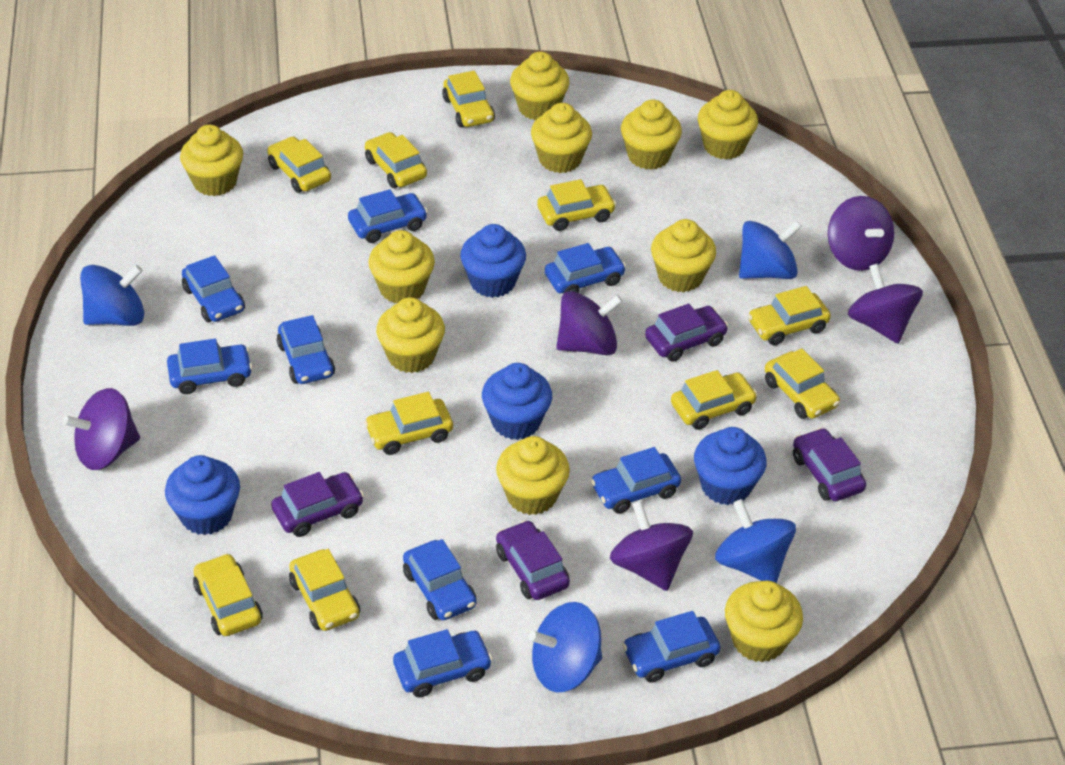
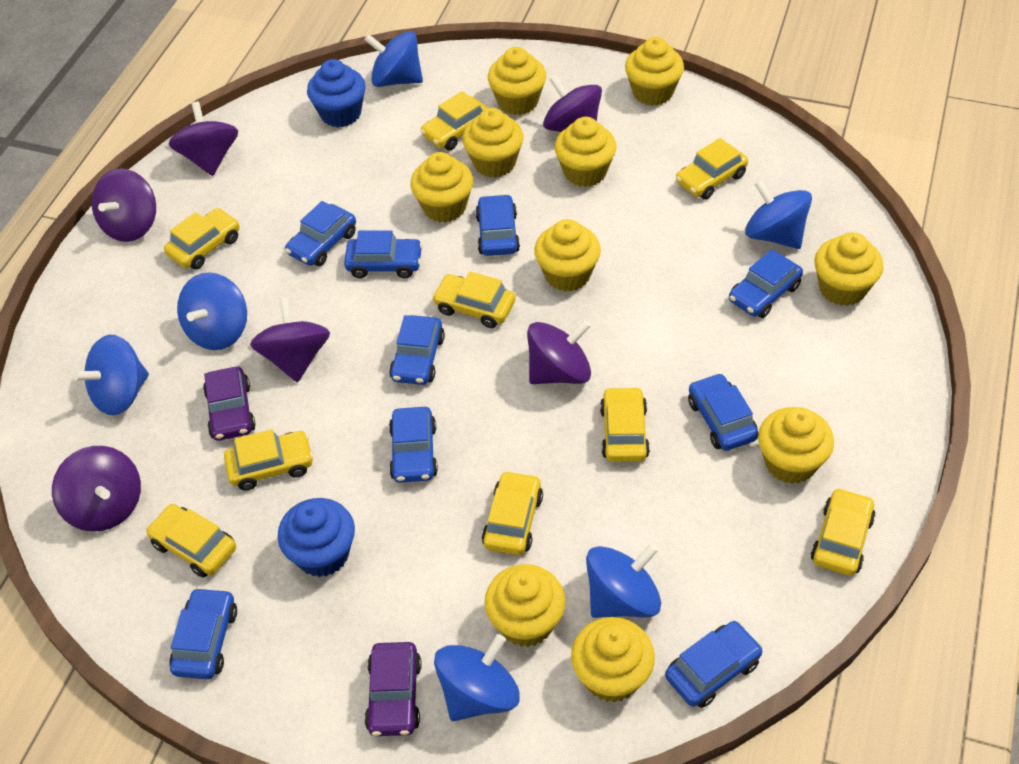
blue cupcake: 4 -> 2
blue spinning top: 4 -> 6
purple car: 4 -> 2
purple spinning top: 5 -> 6
yellow car: 10 -> 9

